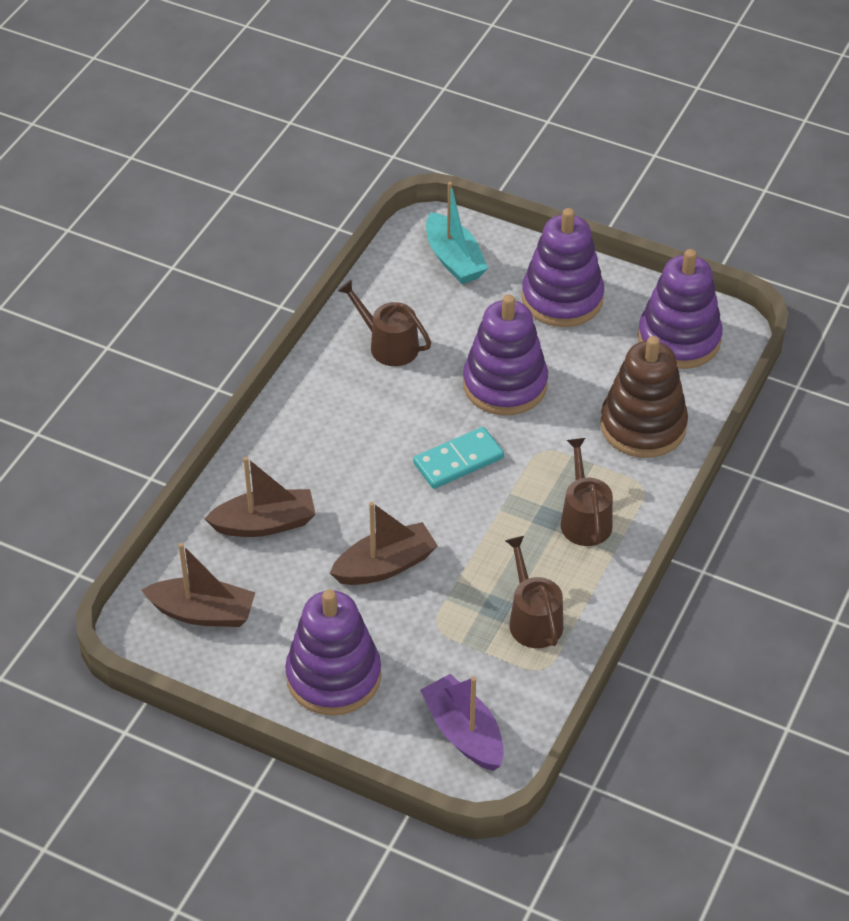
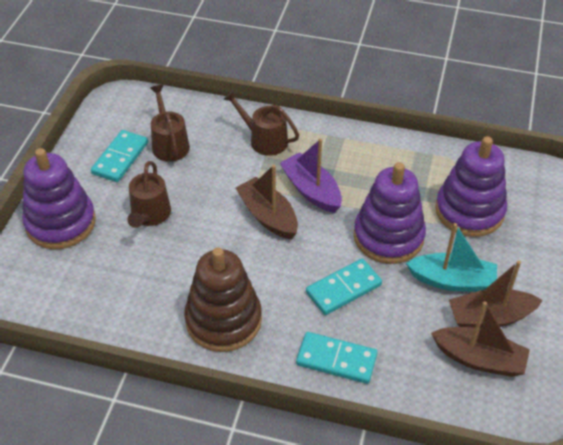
purple stacking toy: 4 -> 3
turquoise domino: 1 -> 3

